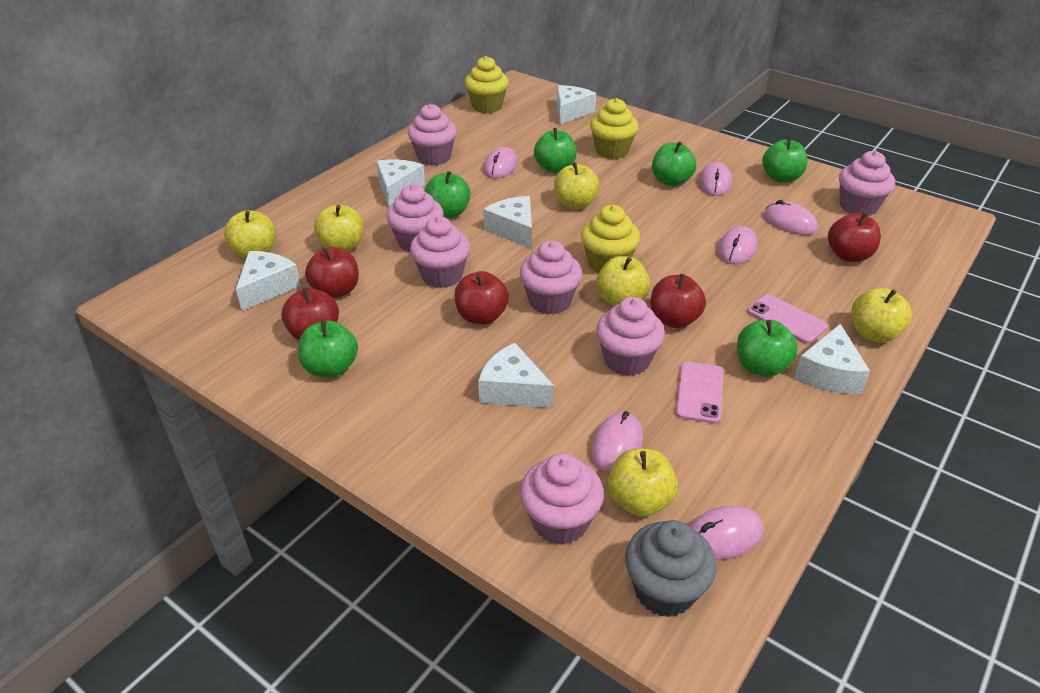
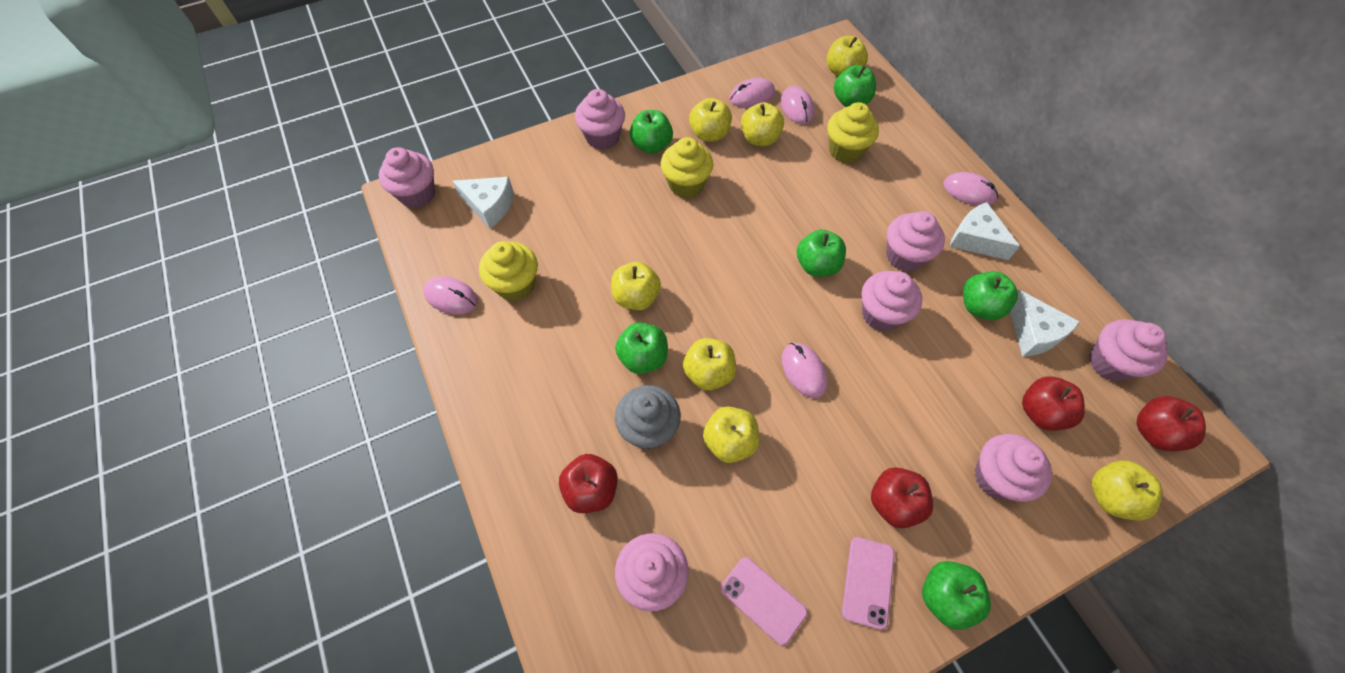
pink mouse: 6 -> 5
red apple: 5 -> 4
white cheese: 6 -> 3
yellow apple: 6 -> 7

